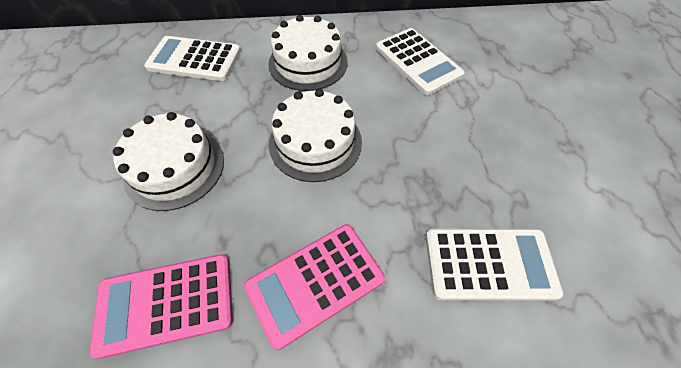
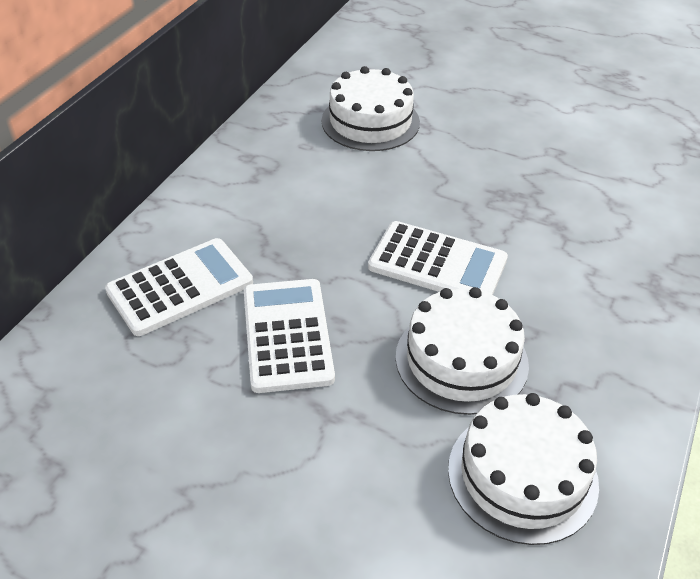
pink calculator: 2 -> 0

